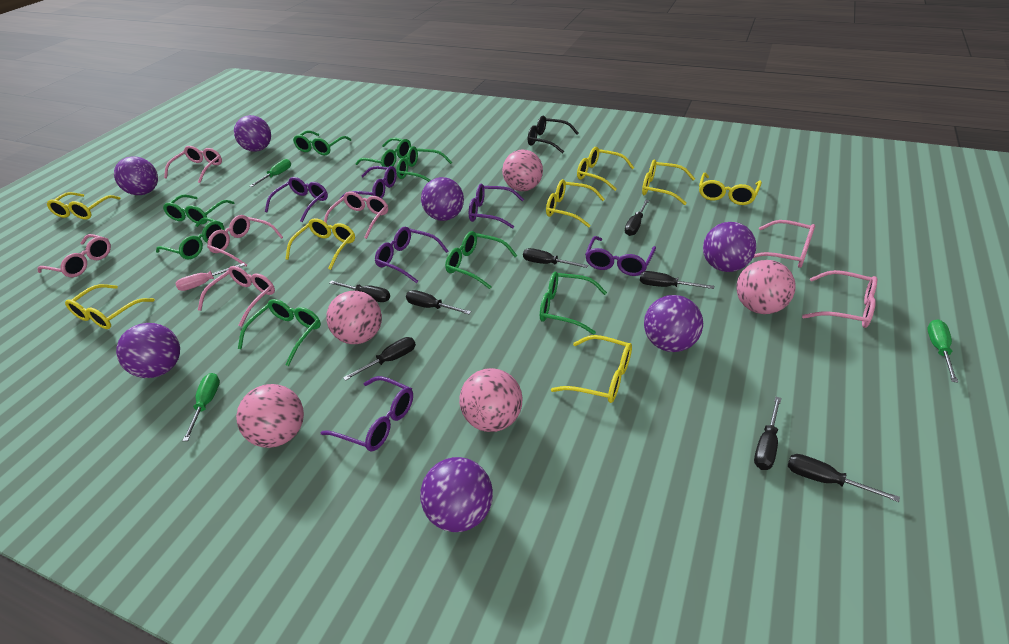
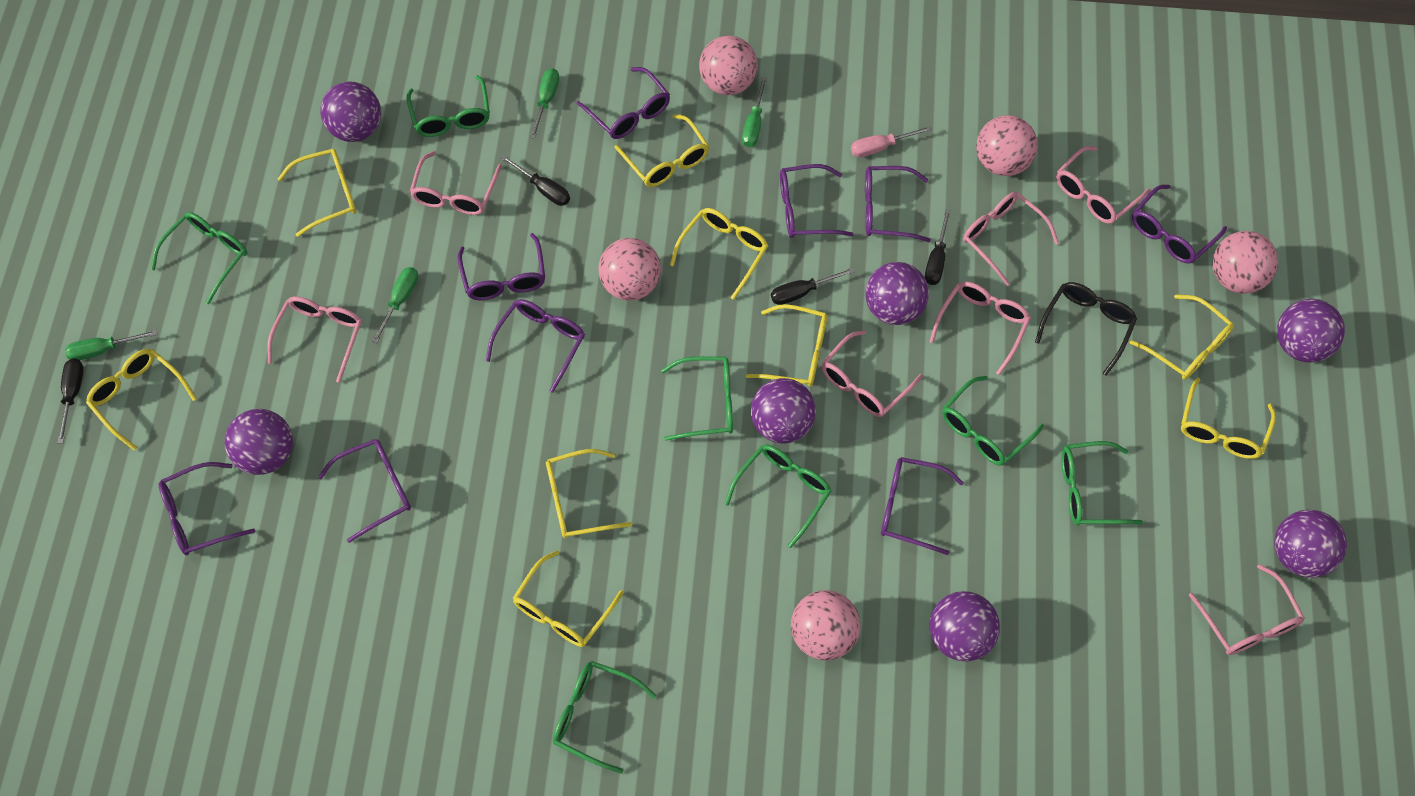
black screwdriver: 8 -> 4
green glasses: 8 -> 7
green screwdriver: 3 -> 4
purple glasses: 6 -> 9
yellow glasses: 8 -> 9

